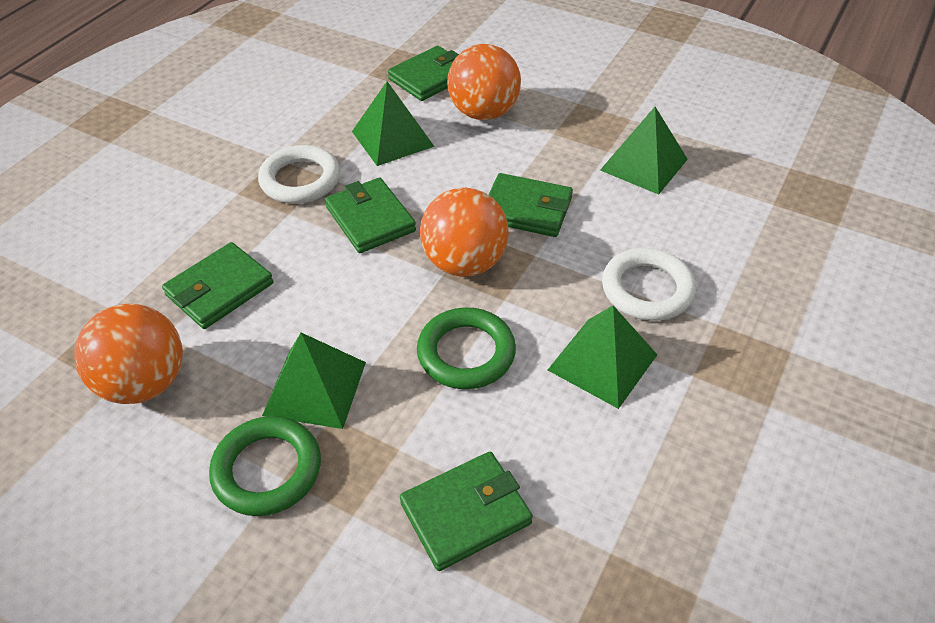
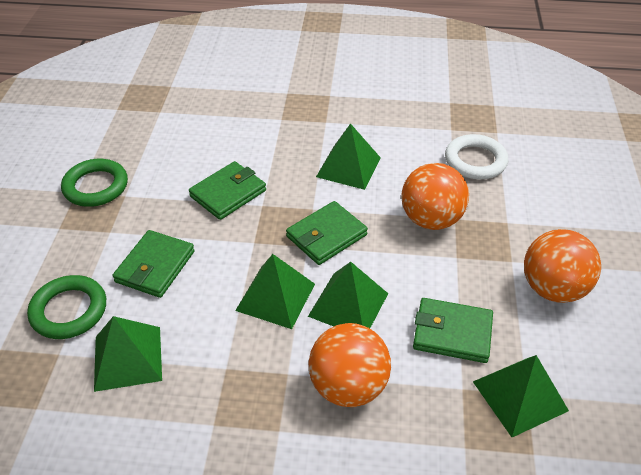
green pyramid: 4 -> 5
green wallet: 5 -> 4
white ring: 2 -> 1

